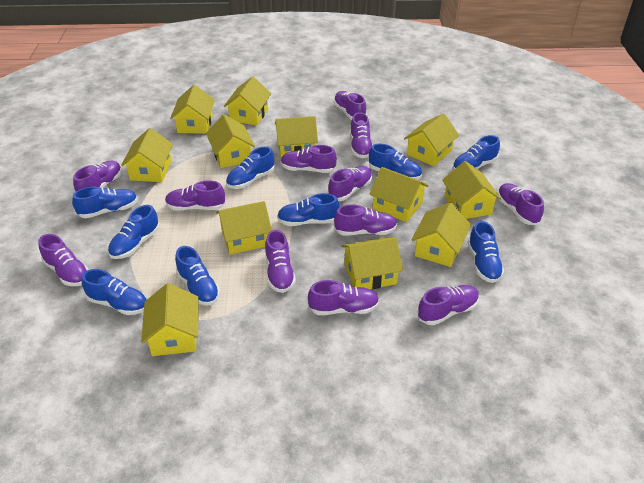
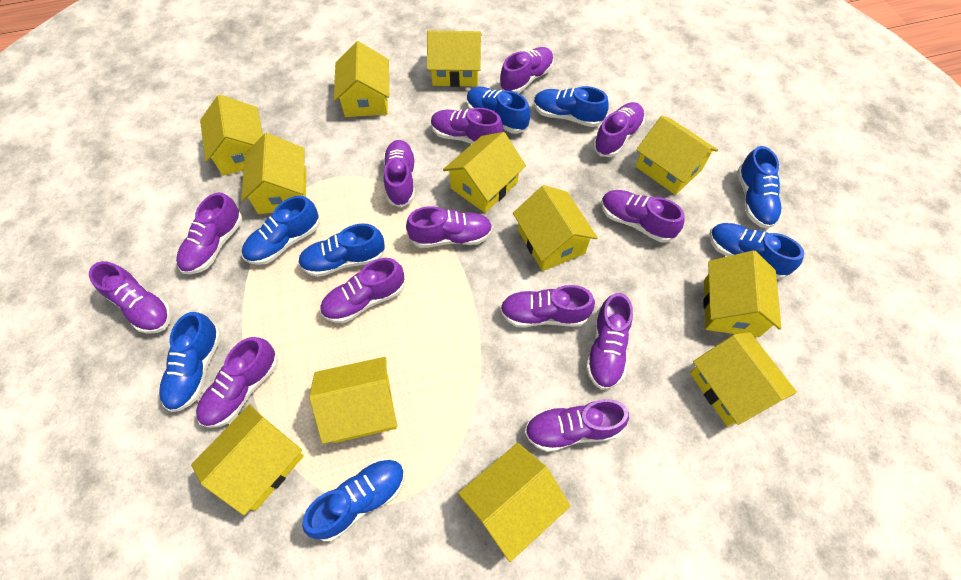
blue shoe: 9 -> 8
purple shoe: 12 -> 13

